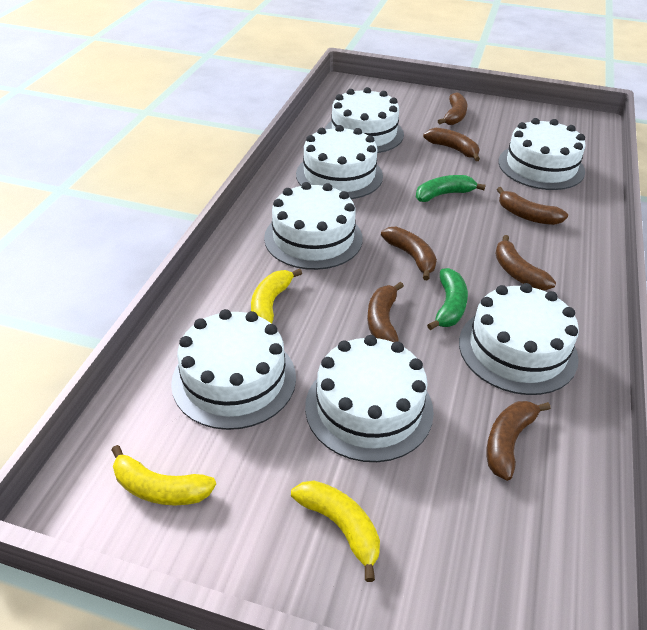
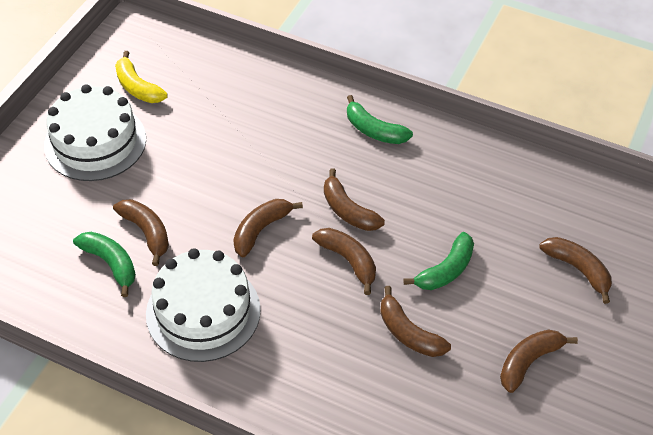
green banana: 2 -> 3
white cake: 7 -> 2
yellow banana: 3 -> 1

